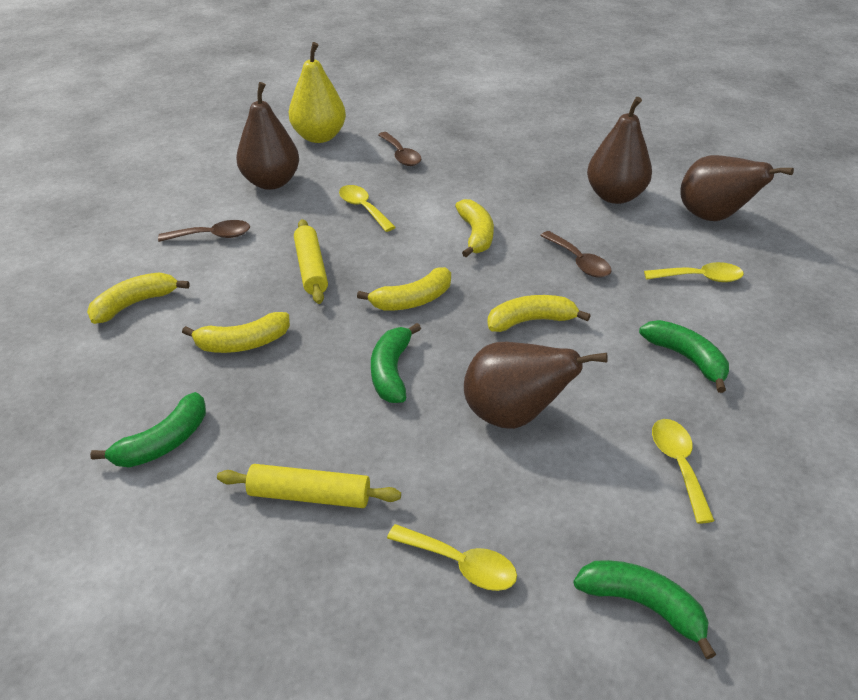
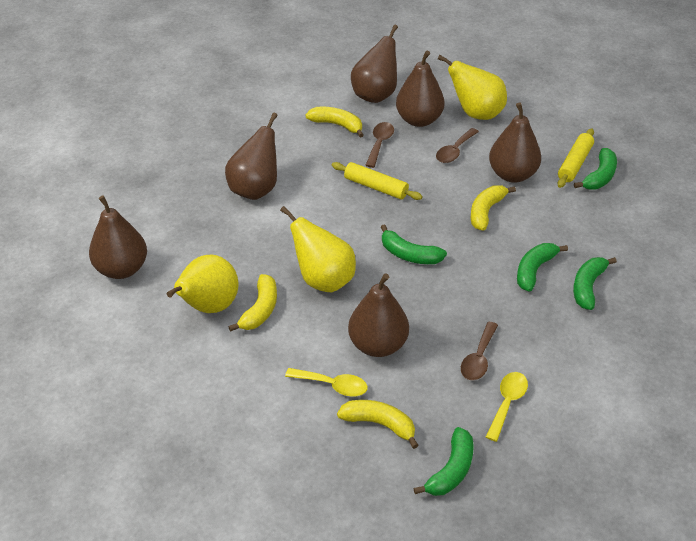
brown pear: 4 -> 6
green banana: 4 -> 5
yellow banana: 5 -> 4
yellow pear: 1 -> 3
yellow spoon: 4 -> 2

